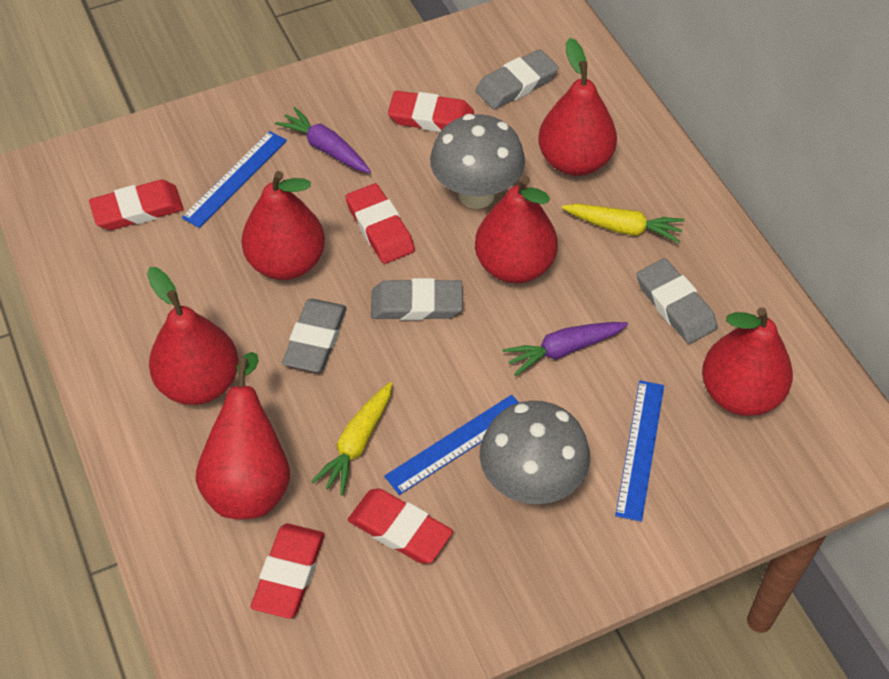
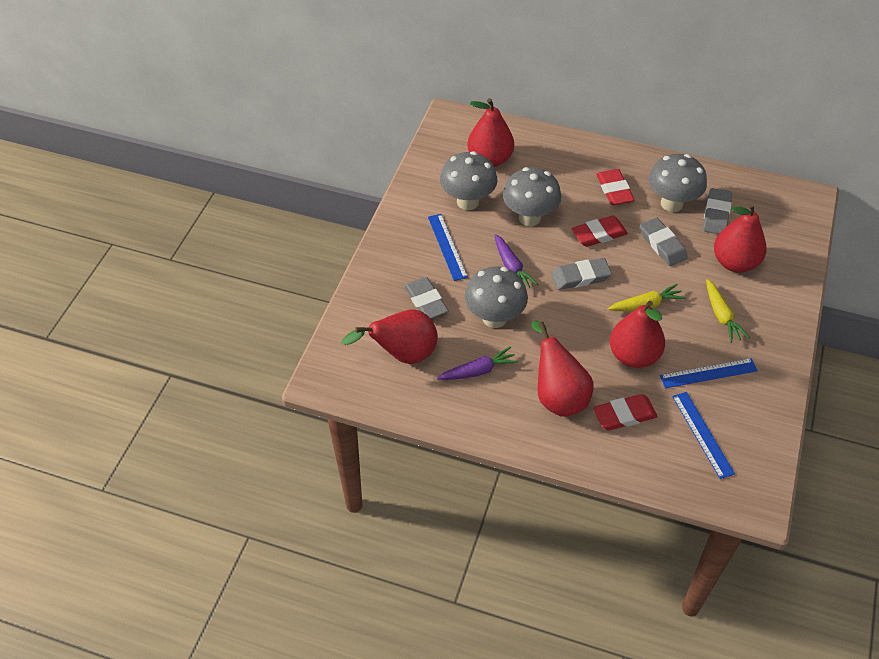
grey mushroom: 2 -> 4
red eraser: 5 -> 3
red pear: 6 -> 5

